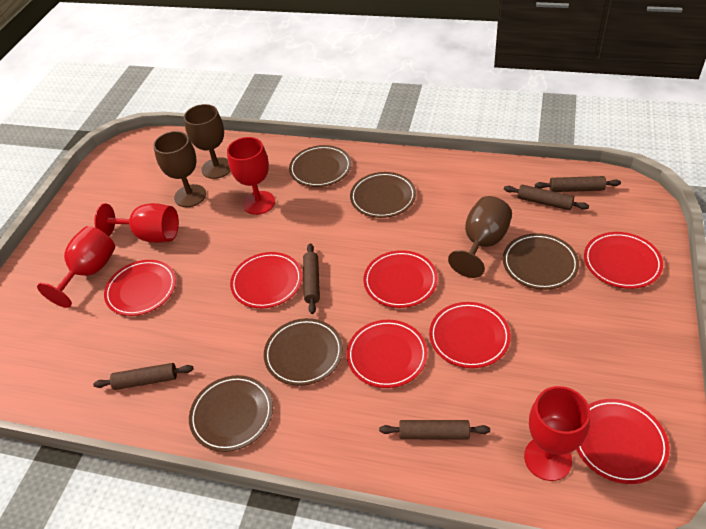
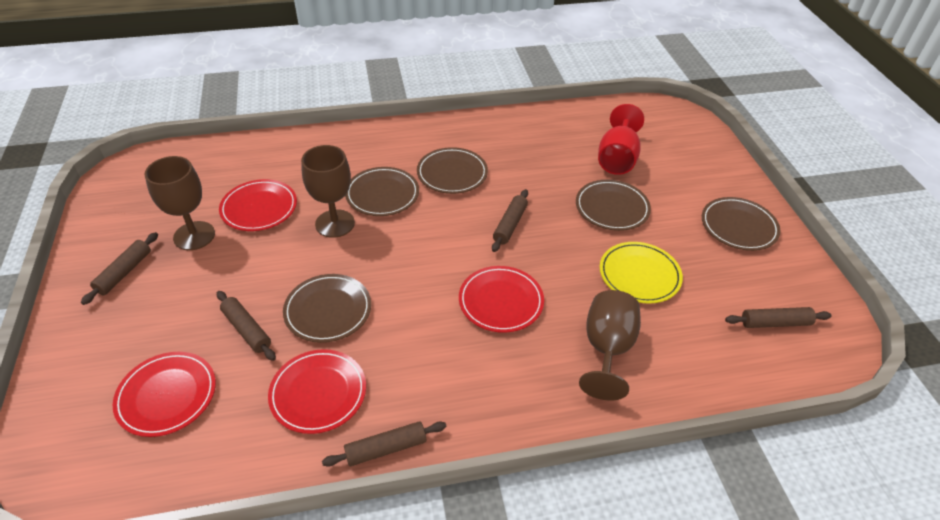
red goblet: 4 -> 1
red plate: 7 -> 4
yellow plate: 0 -> 1

